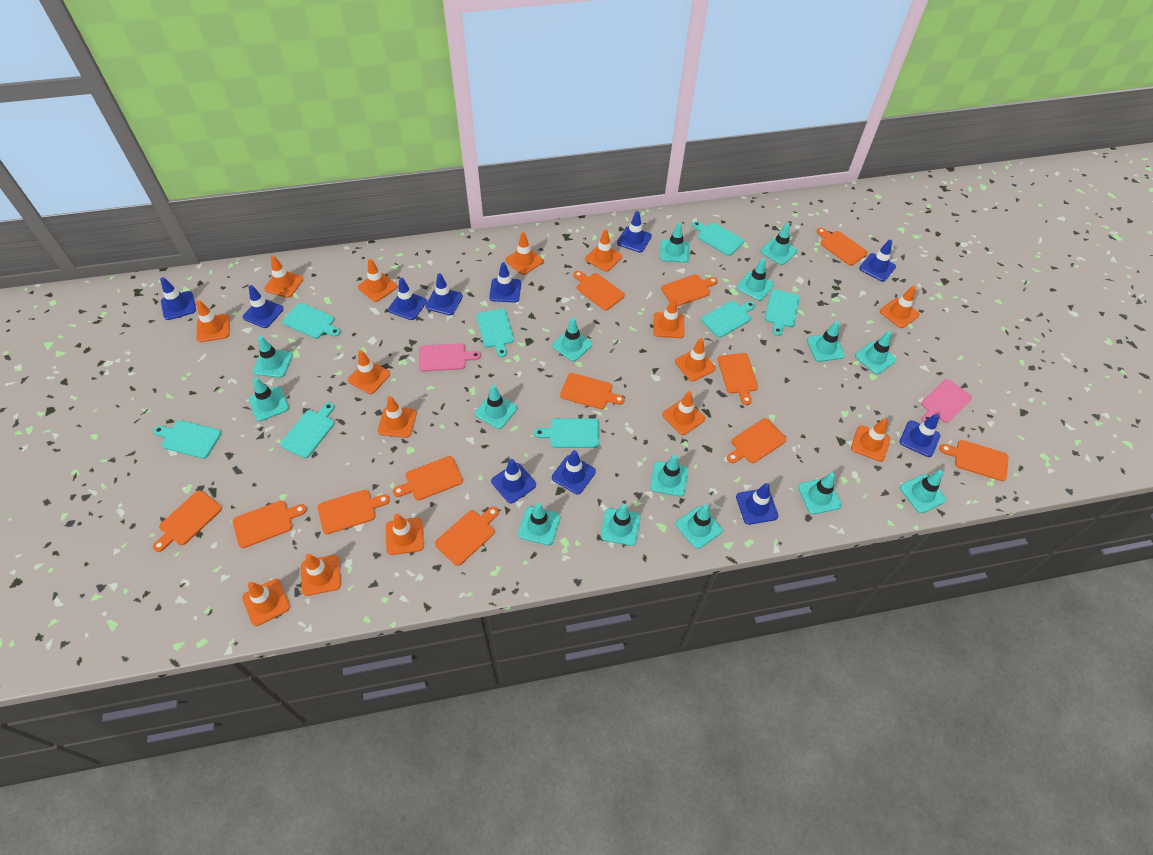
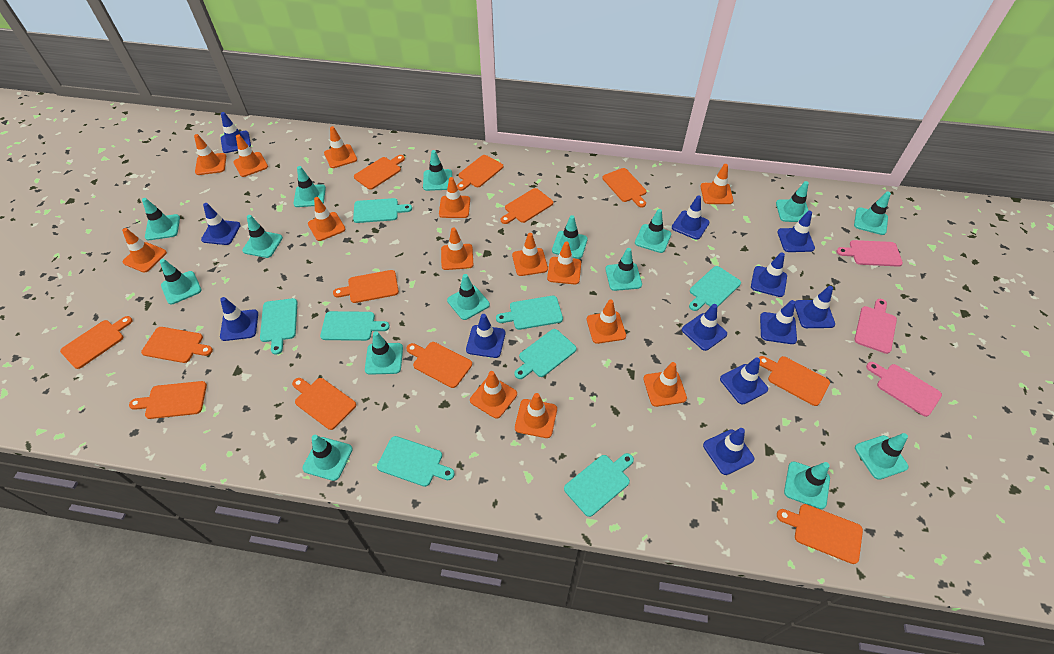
blue traffic cone: 11 -> 12
orange traffic cone: 15 -> 14
pink cutting board: 2 -> 3

